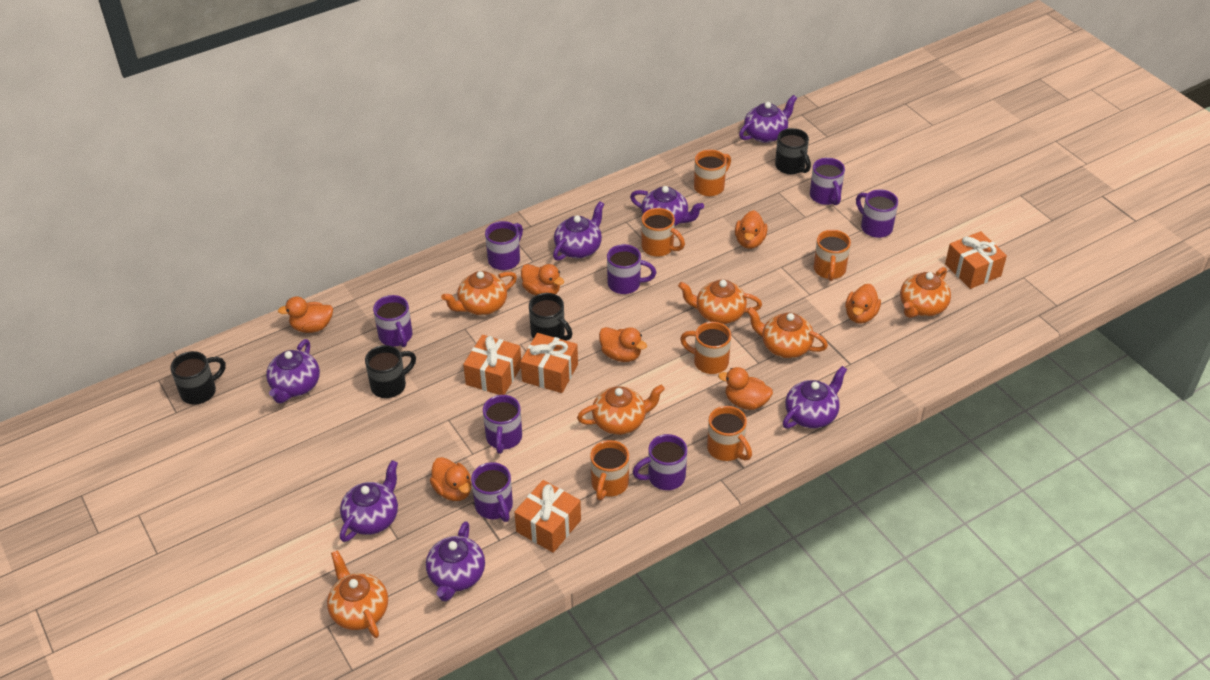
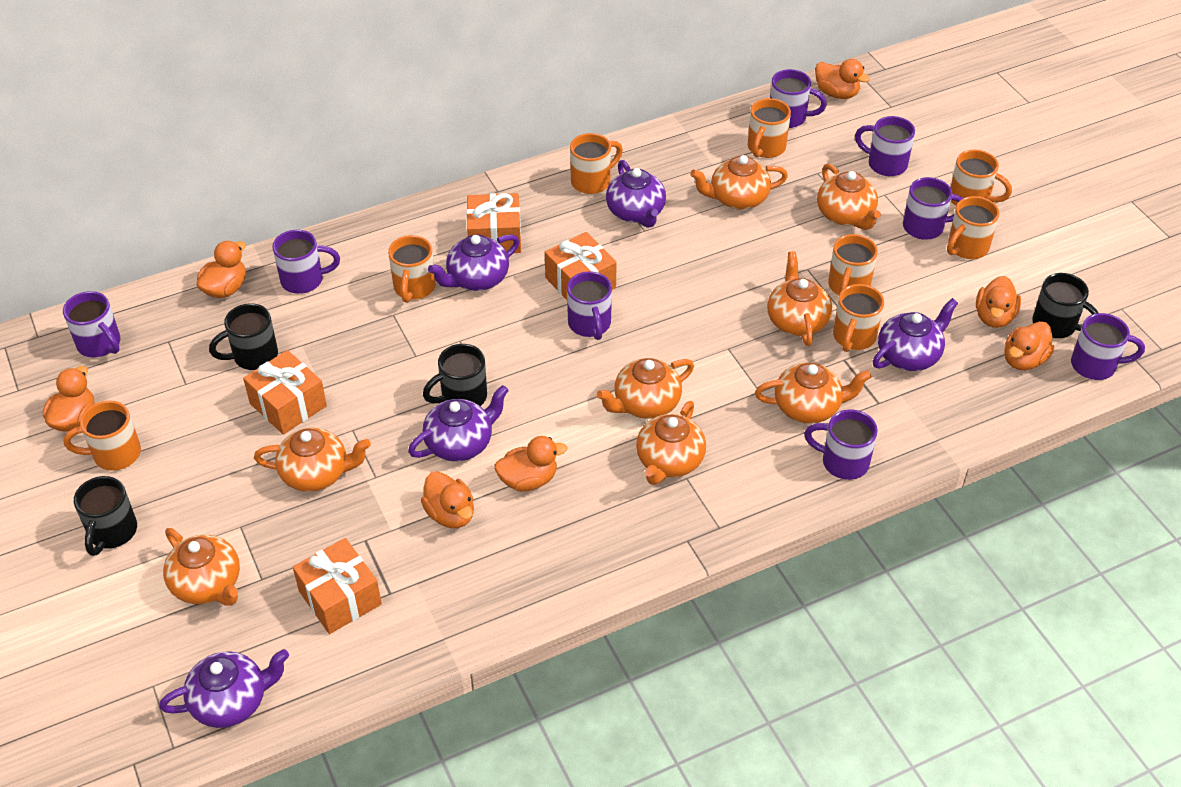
orange mug: 6 -> 8
orange teapot: 6 -> 8
purple teapot: 7 -> 5

